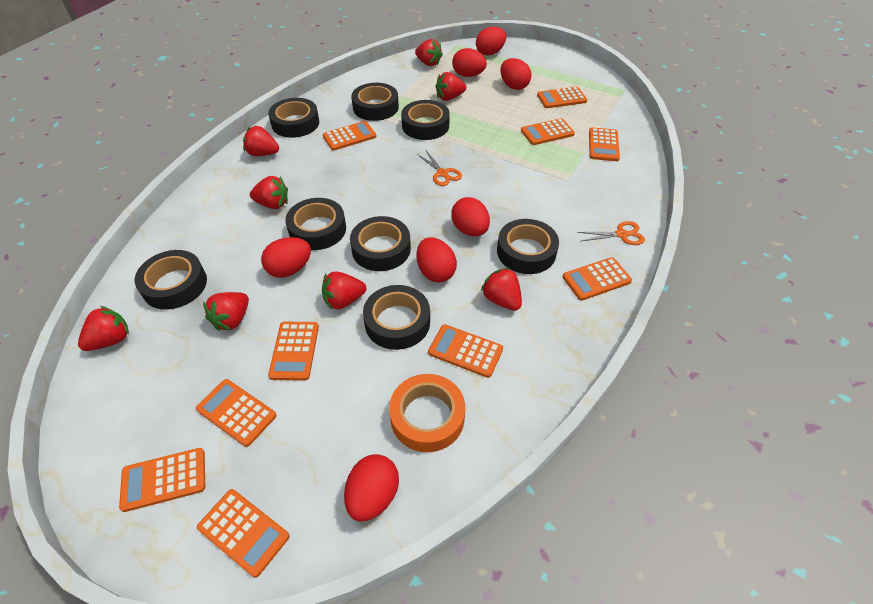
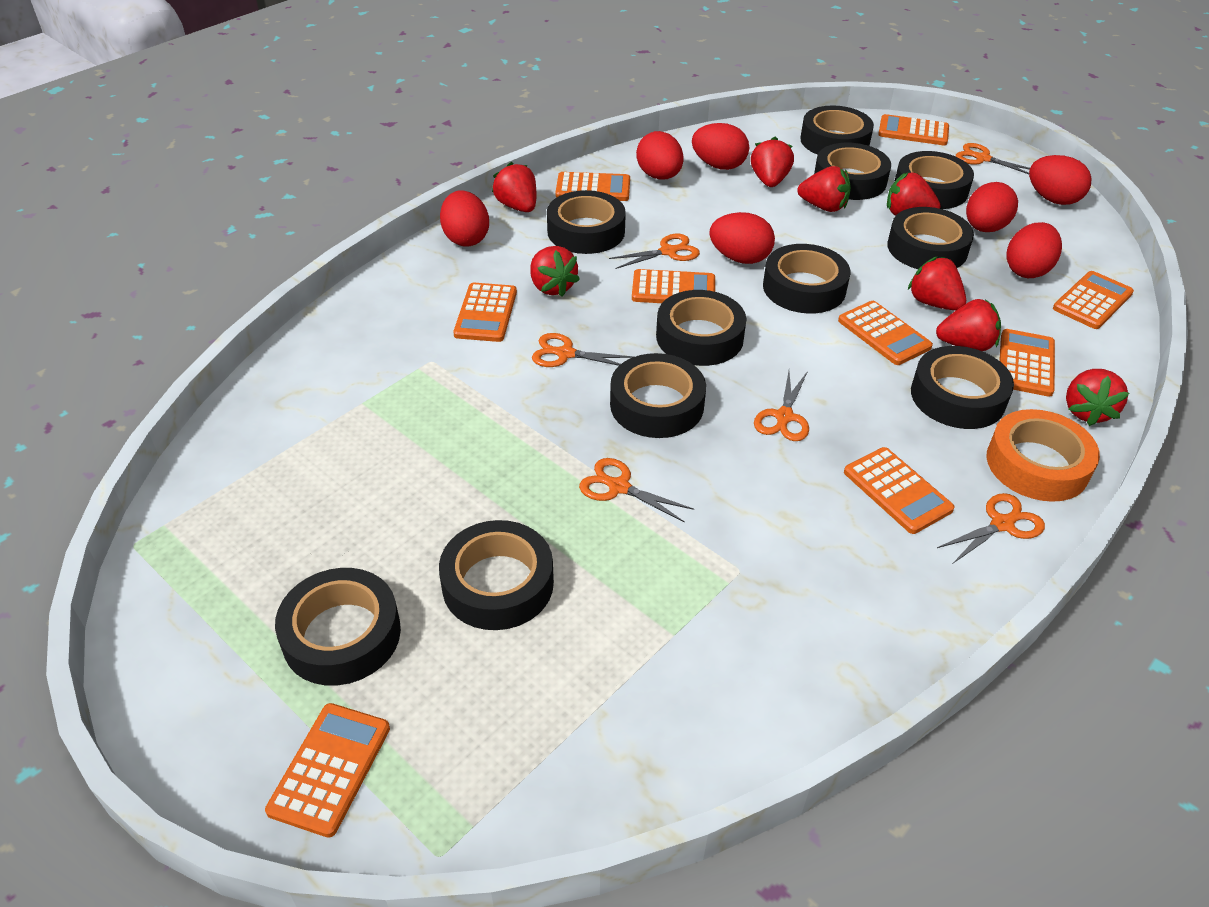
black tape: 8 -> 11
orange calculator: 10 -> 9
orange scissors: 2 -> 6

